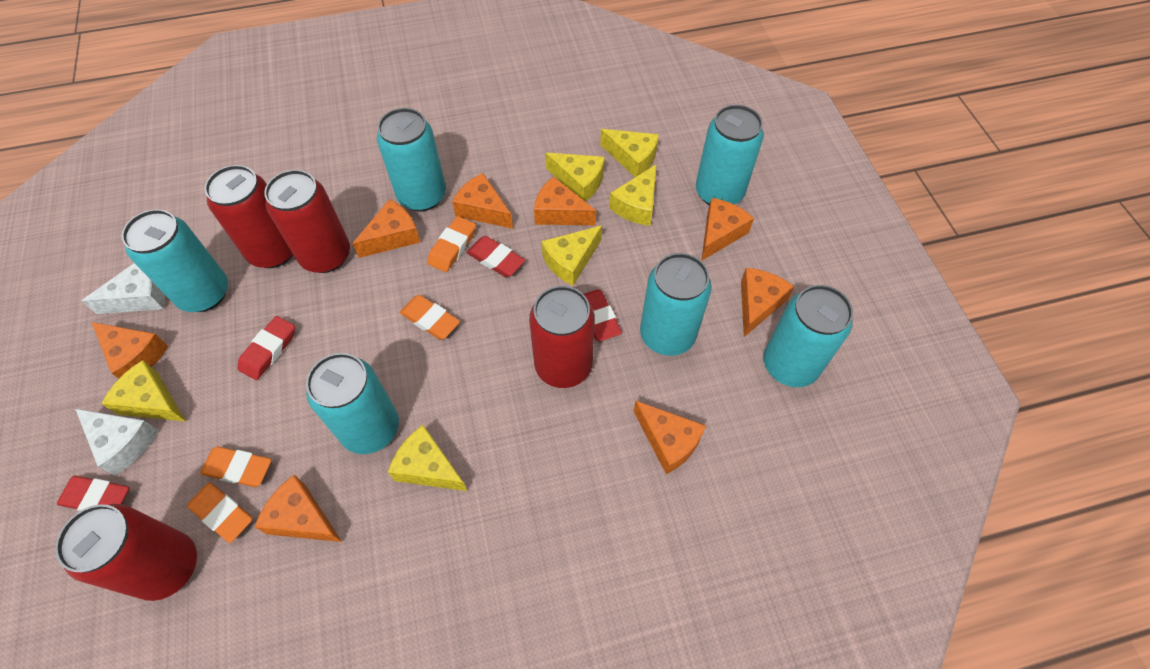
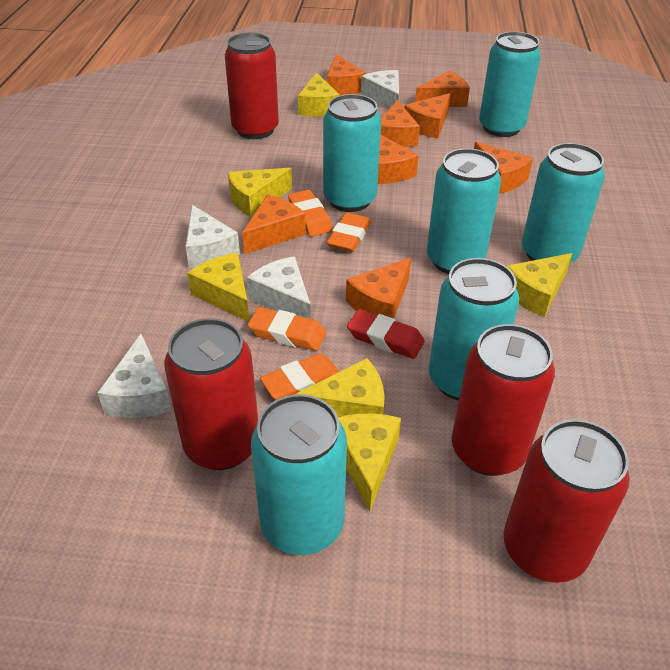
red eraser: 4 -> 1
white cheese: 2 -> 4

